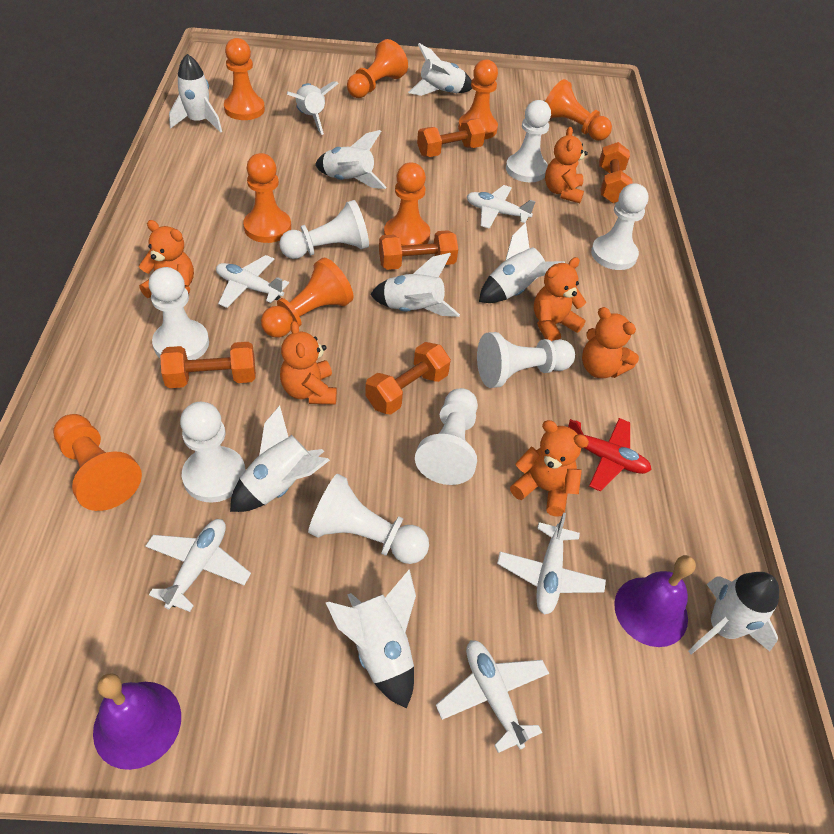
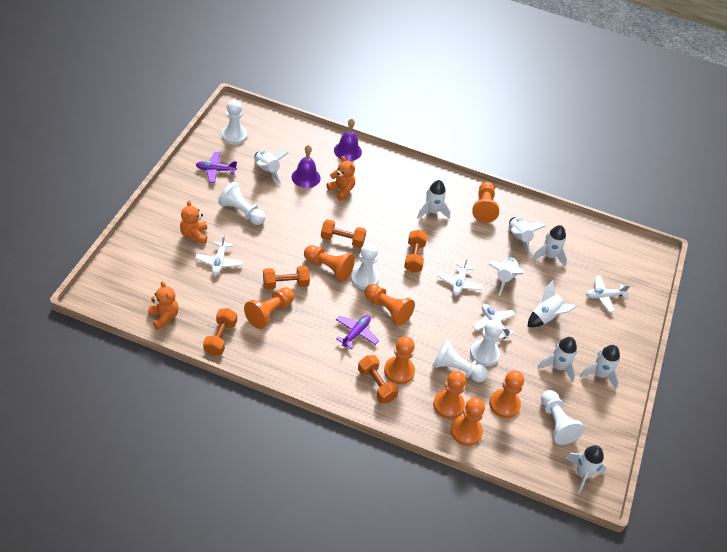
orange teddy bear: 6 -> 3
purple plane: 0 -> 2
red plane: 1 -> 0
white pawn: 8 -> 6
white plane: 5 -> 4

